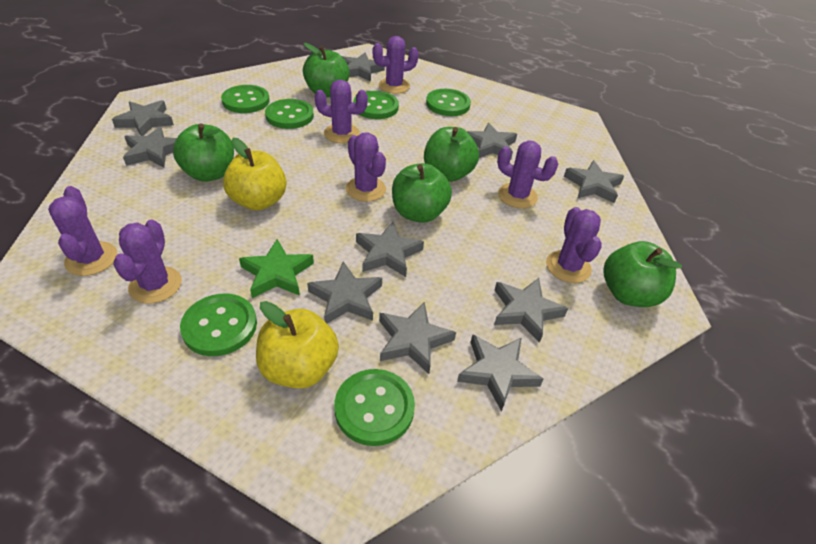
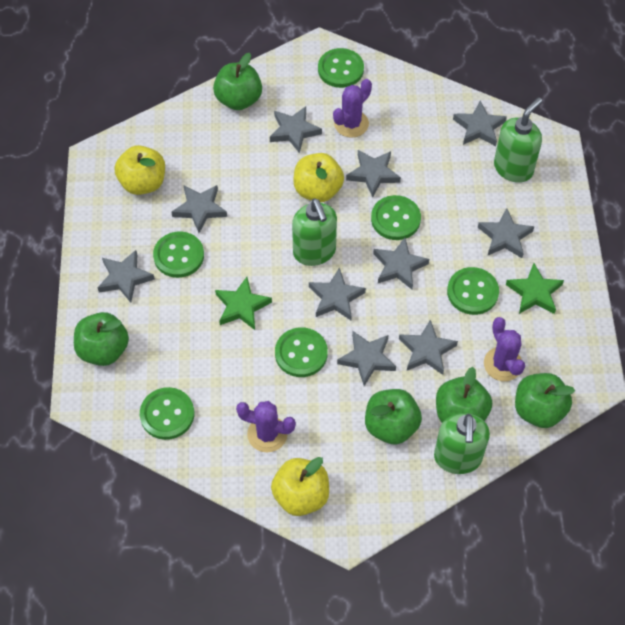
green soap dispenser: 0 -> 3
green star: 1 -> 2
purple cactus: 7 -> 3
yellow apple: 2 -> 3

